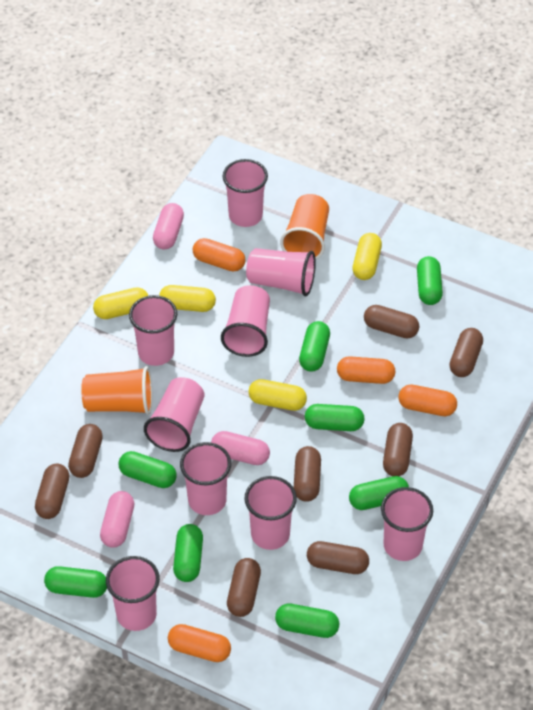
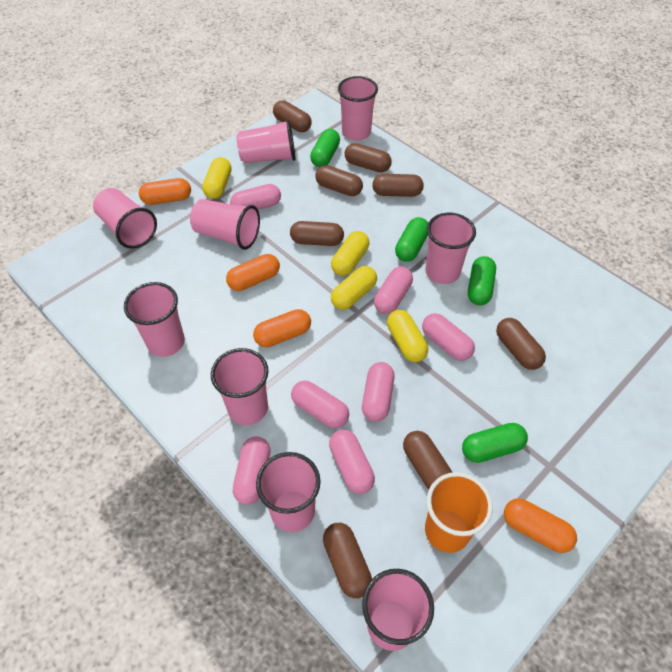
green capsule: 8 -> 4
orange cup: 2 -> 1
pink capsule: 3 -> 7

